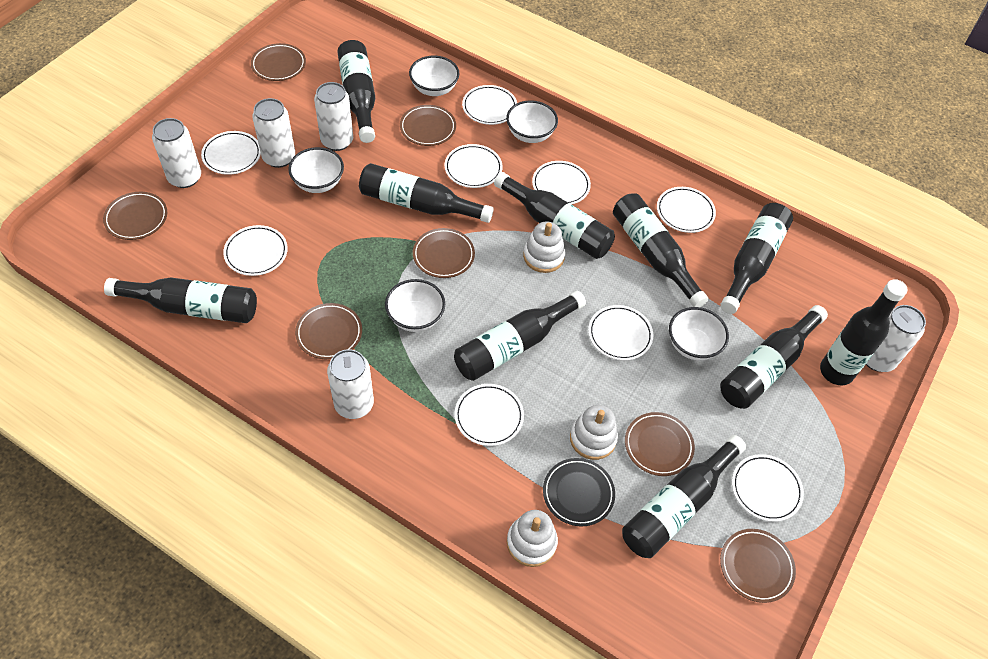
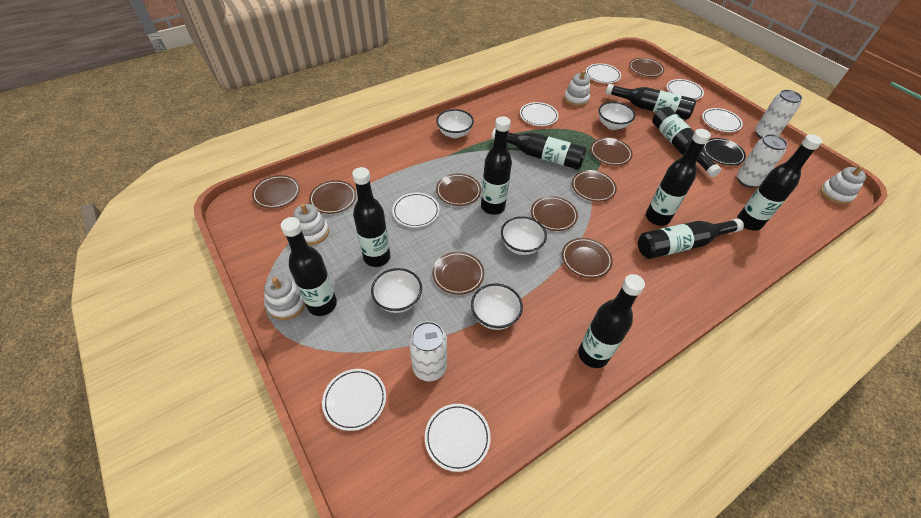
brown plate: 7 -> 9
white can: 5 -> 3
white plate: 9 -> 7
white stacking toy: 3 -> 4

